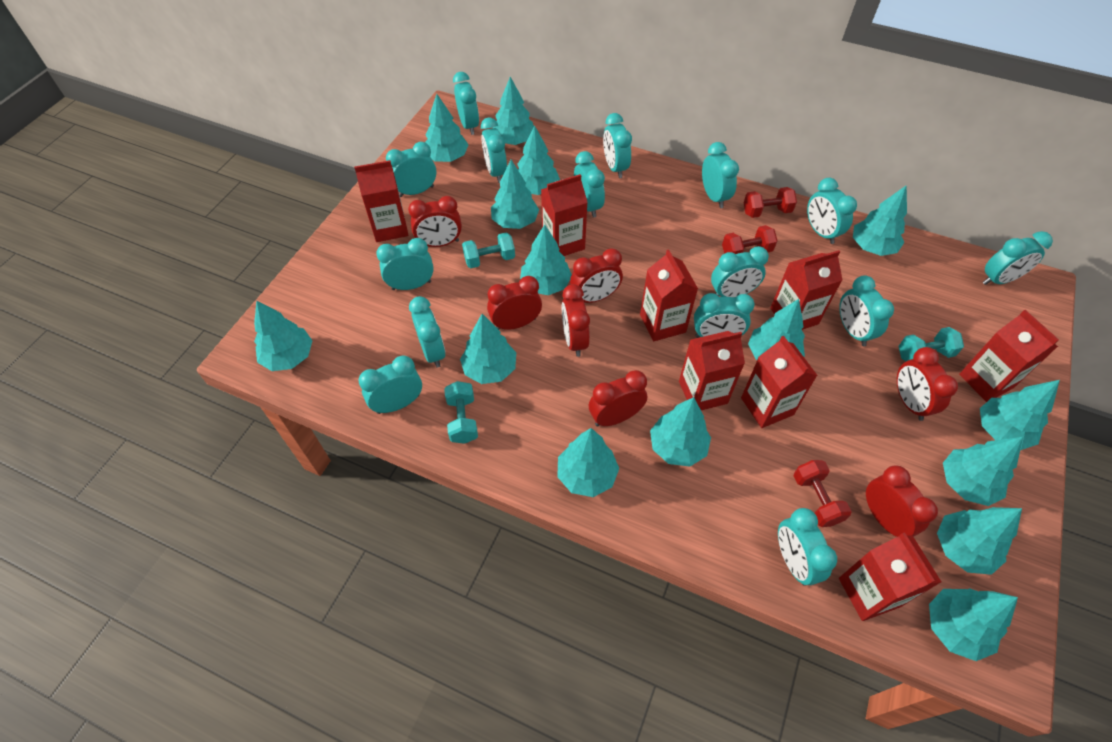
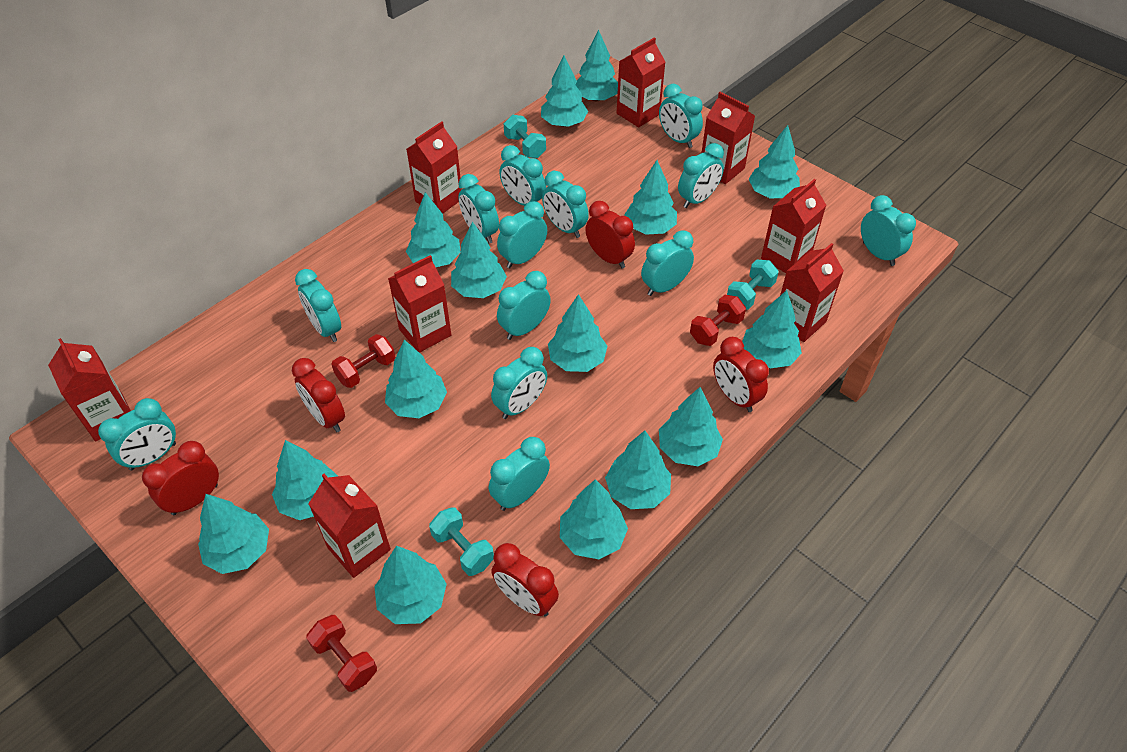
red clock: 7 -> 5
turquoise clock: 15 -> 13

